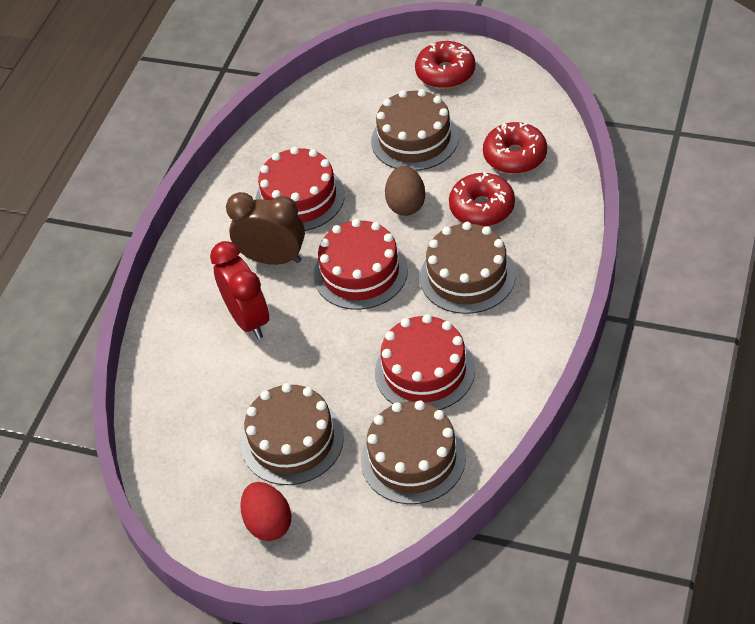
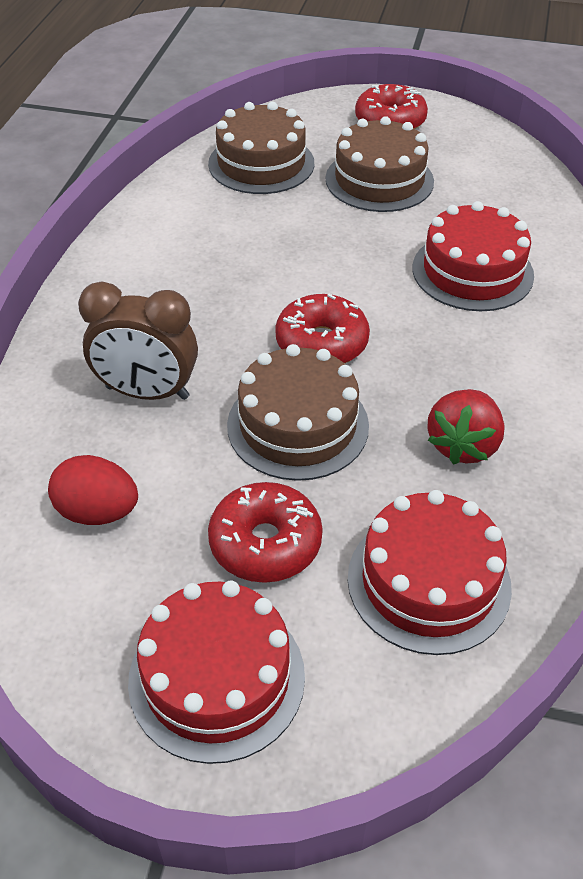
brown cake: 4 -> 3
brown egg: 1 -> 0
red clock: 1 -> 0
red strawberry: 0 -> 1

